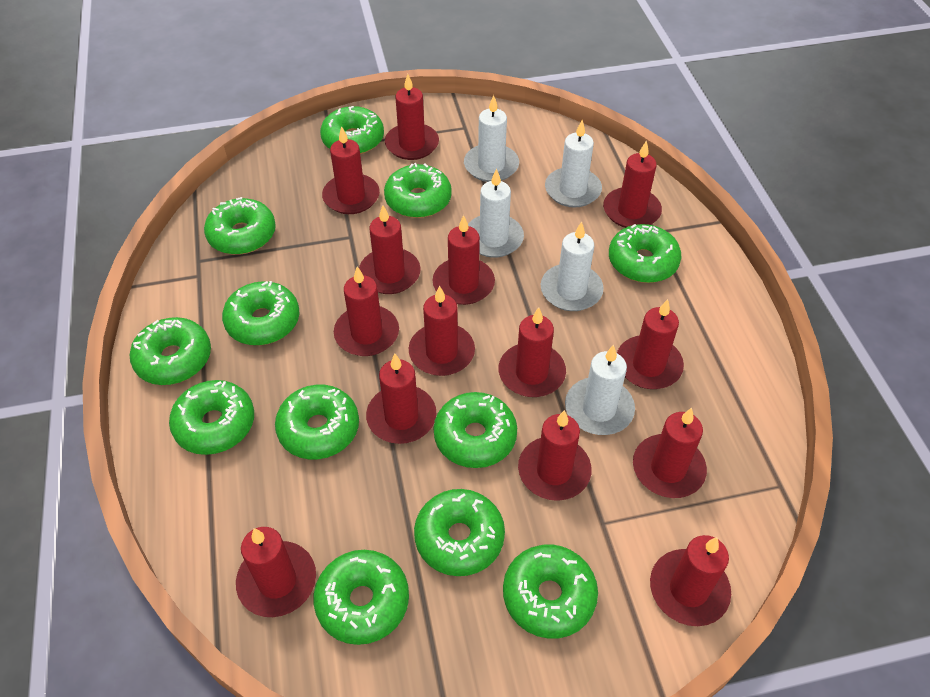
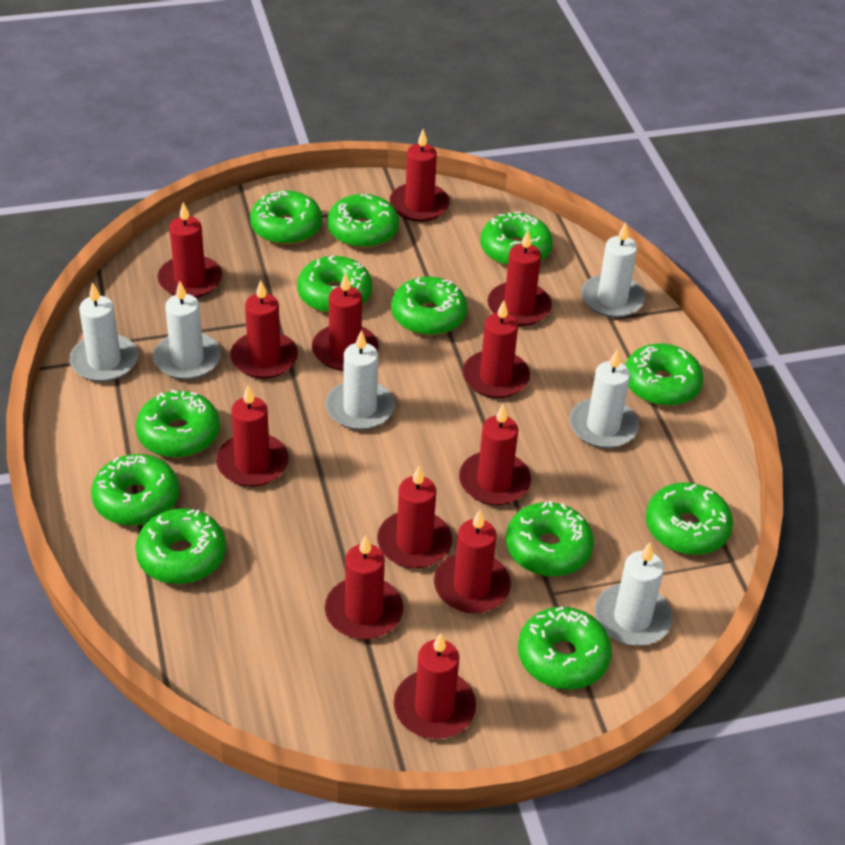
red candle: 14 -> 12
white candle: 5 -> 6

